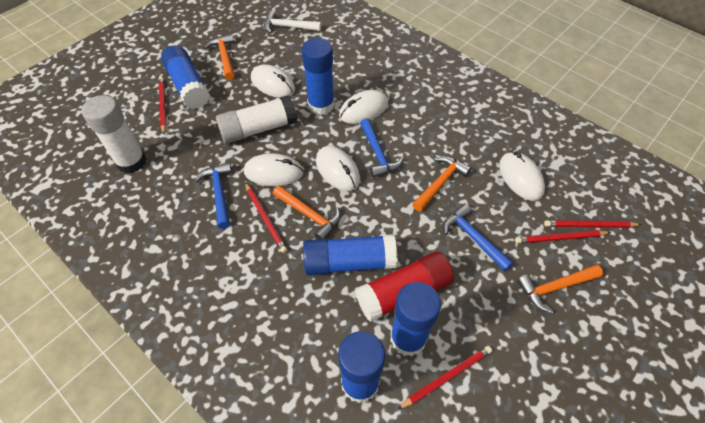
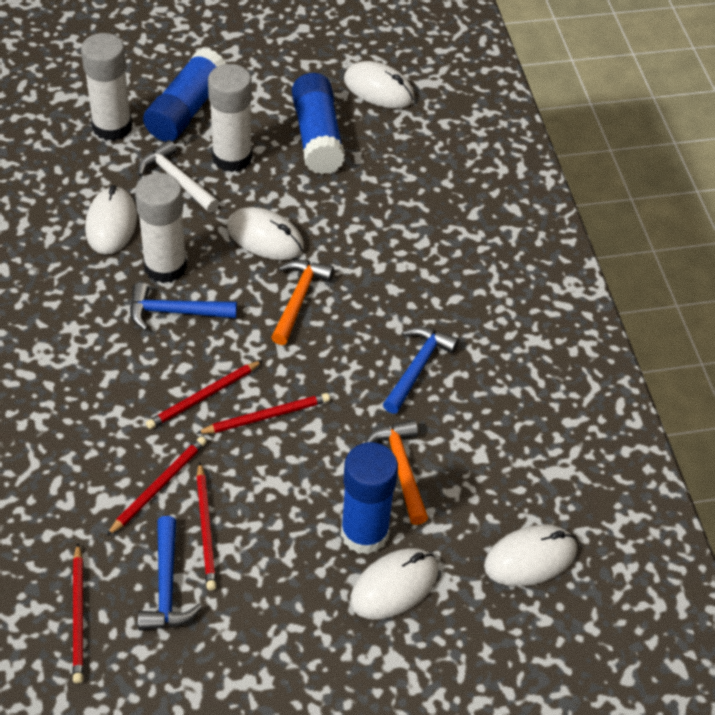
blue glue stick: 5 -> 3
orange hammer: 4 -> 2
red glue stick: 1 -> 0
white glue stick: 2 -> 3

